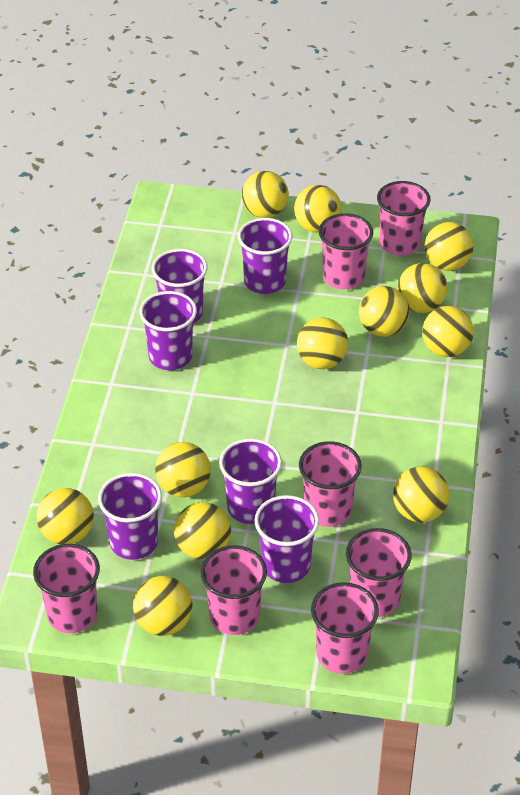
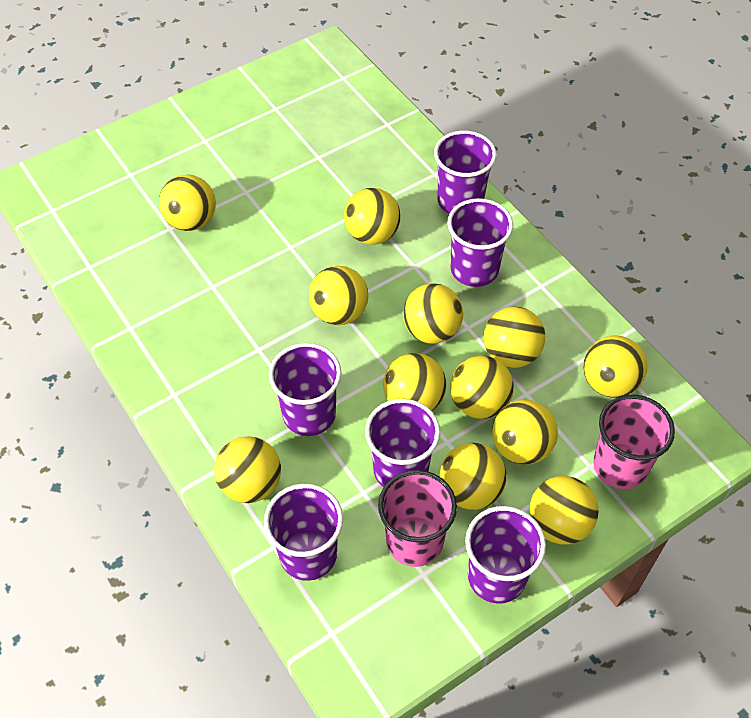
pink cup: 7 -> 2

